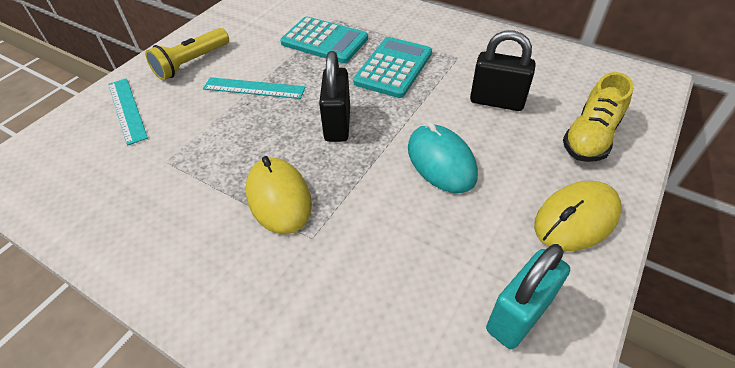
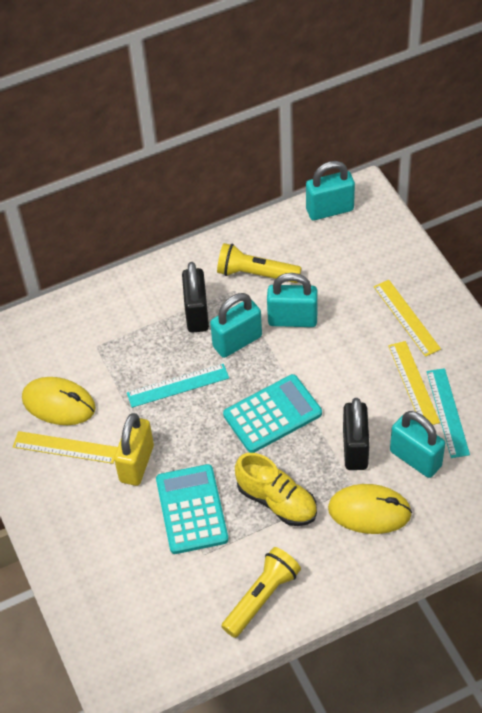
turquoise mouse: 1 -> 0
turquoise padlock: 1 -> 4
yellow flashlight: 1 -> 2
yellow padlock: 0 -> 1
yellow ruler: 0 -> 3

